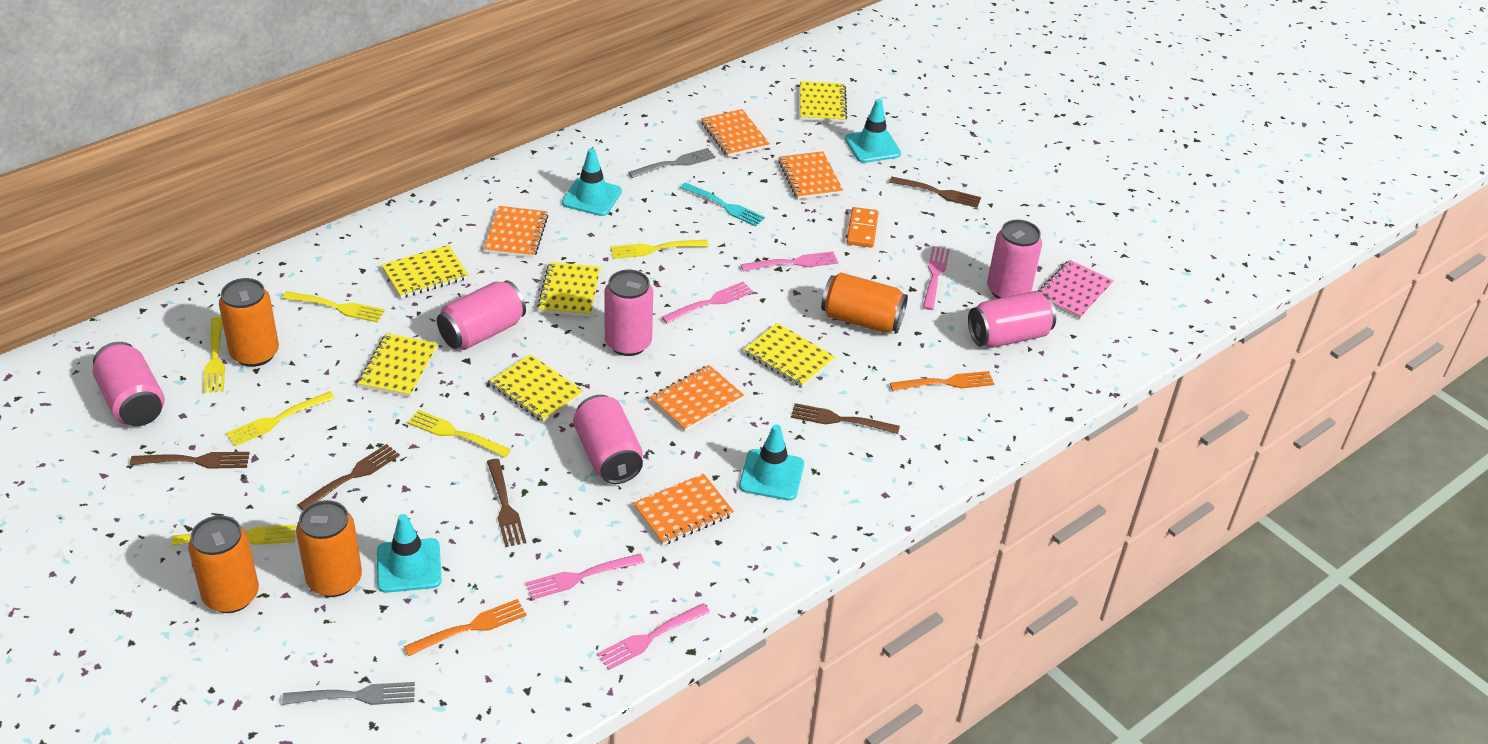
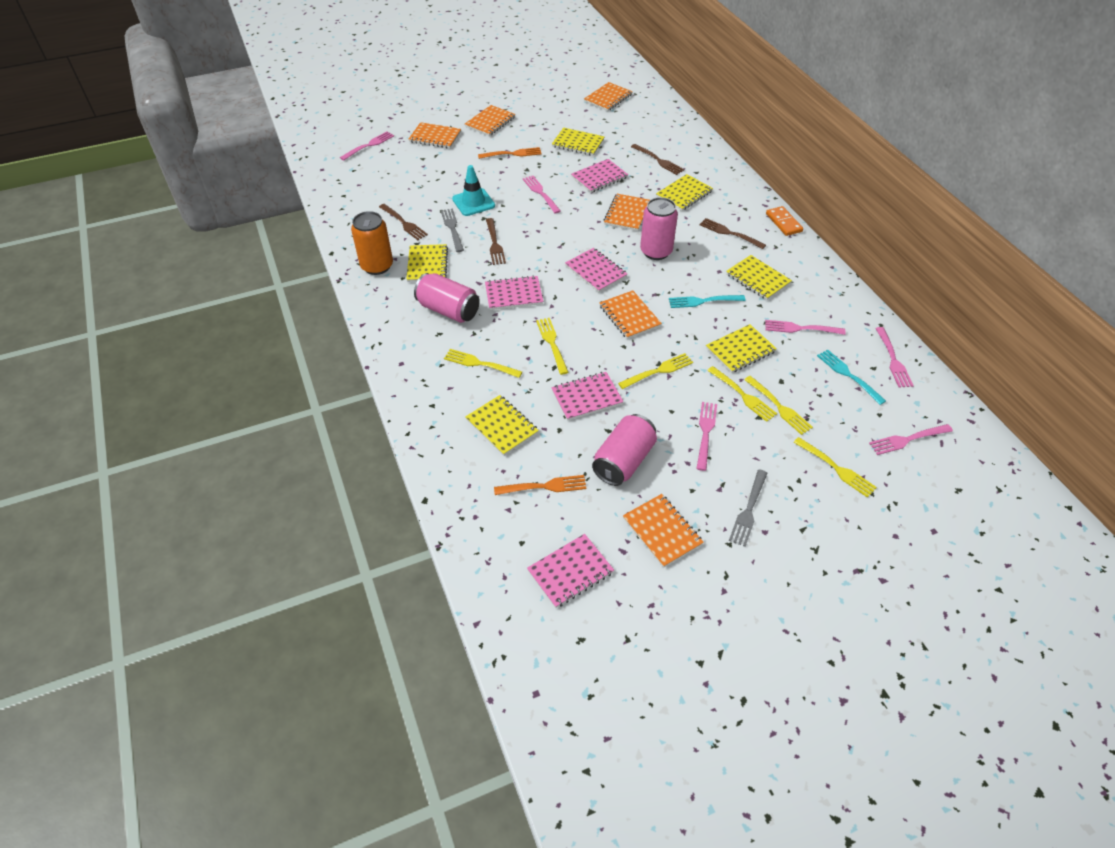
brown fork: 5 -> 4
orange can: 4 -> 1
orange notebook: 5 -> 6
pink can: 6 -> 3
pink fork: 5 -> 6
pink notebook: 1 -> 5
turquoise fork: 1 -> 2
turquoise traffic cone: 4 -> 1

